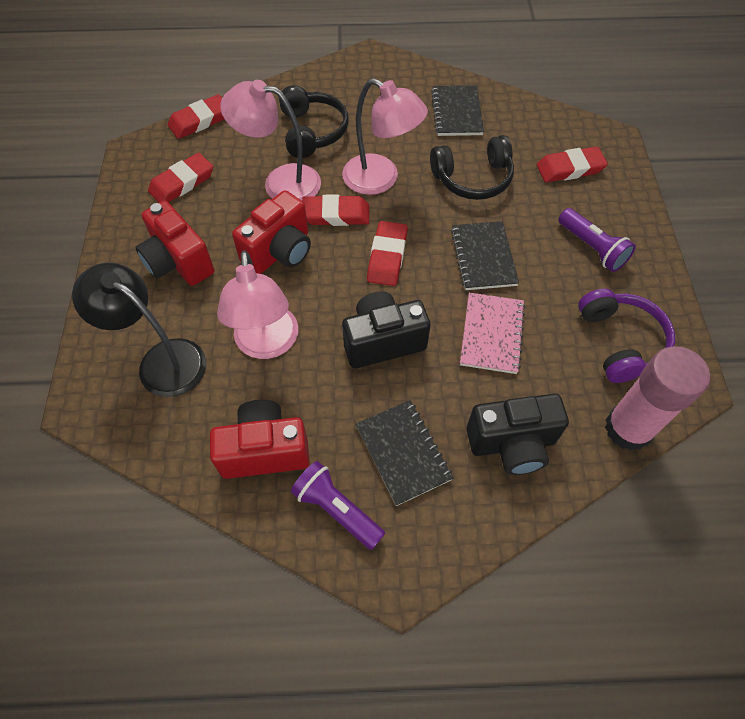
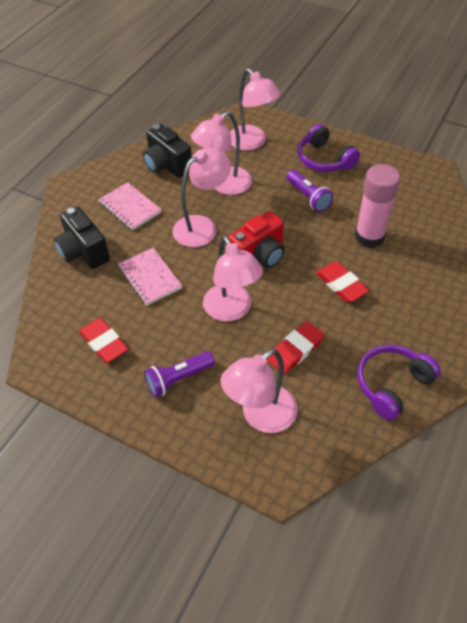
black headphones: 2 -> 0
black lamp: 1 -> 0
black notebook: 3 -> 0
pink lamp: 3 -> 5
pink notebook: 1 -> 2
purple headphones: 1 -> 2
red camera: 3 -> 1
red eraser: 5 -> 3

